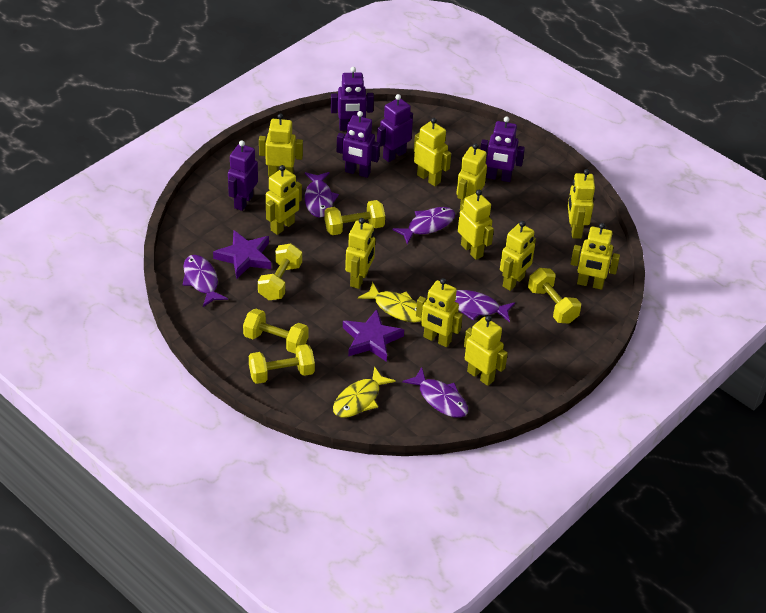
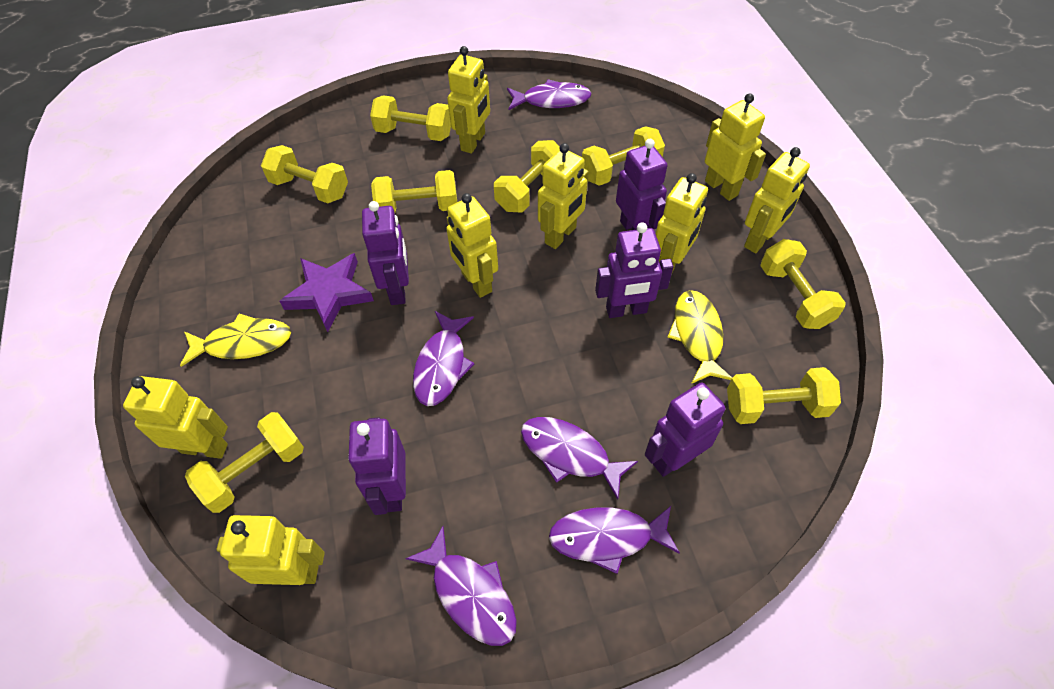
purple star: 2 -> 1
yellow dumbbell: 5 -> 8
yellow robot: 11 -> 8

